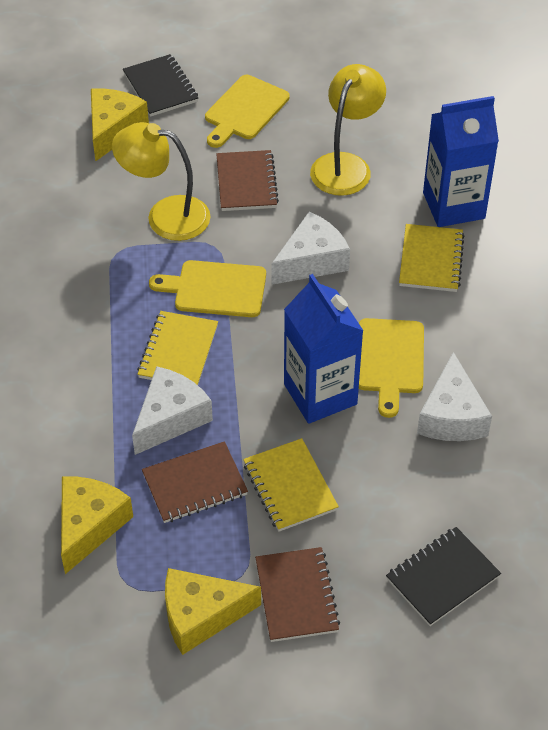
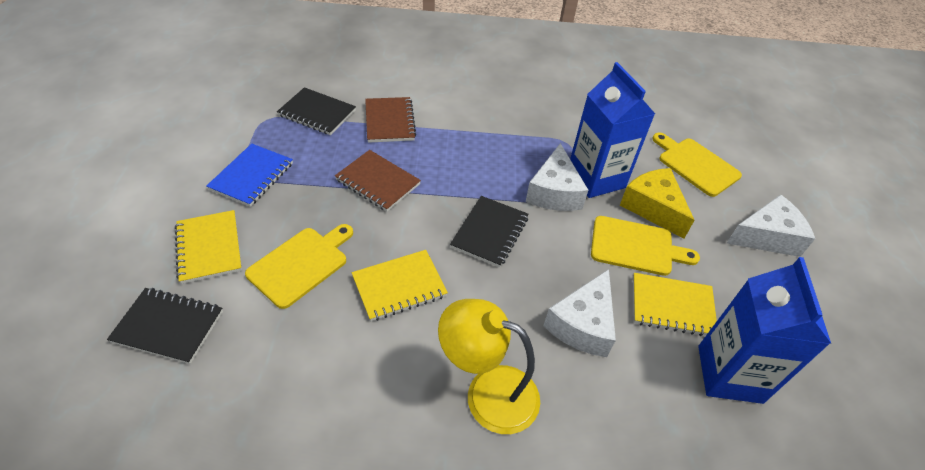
black notebook: 2 -> 3
blue notebook: 0 -> 1
brown notebook: 3 -> 2
yellow cheese: 3 -> 1
yellow lamp: 2 -> 1

